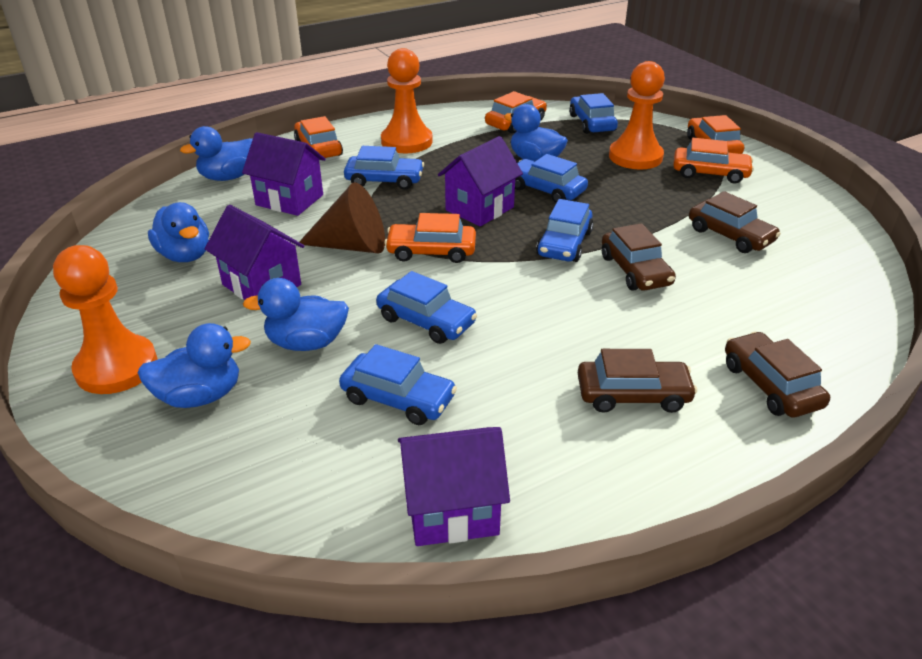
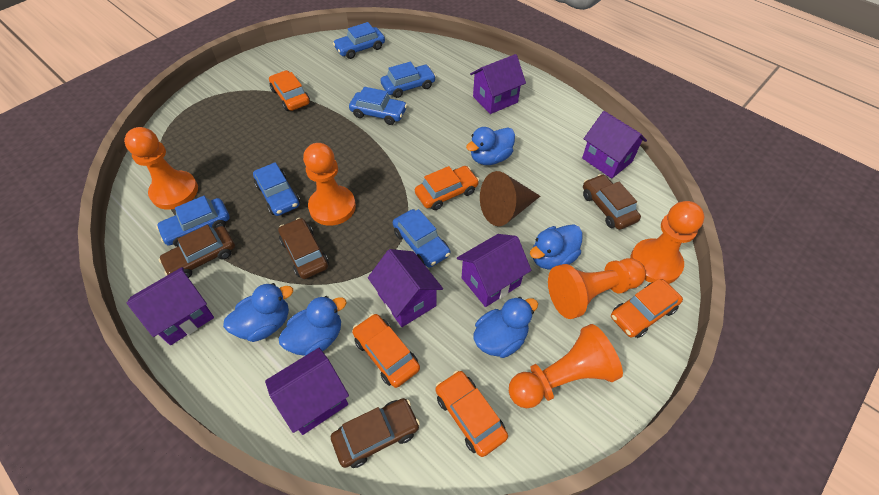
orange pawn: 3 -> 5
purple house: 4 -> 6

